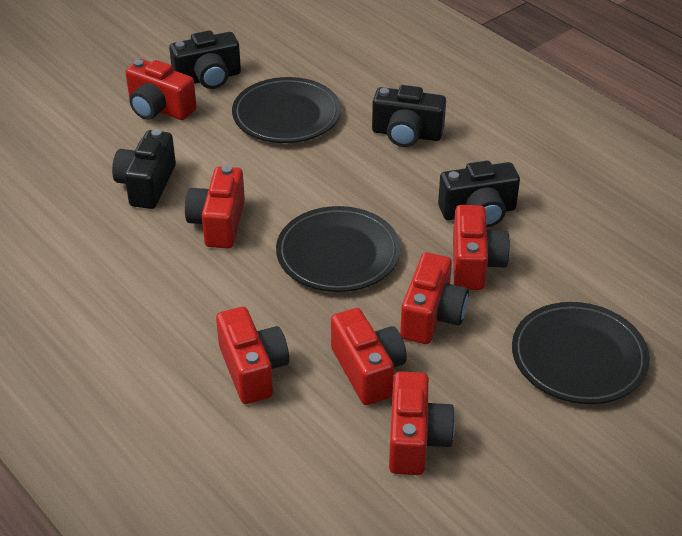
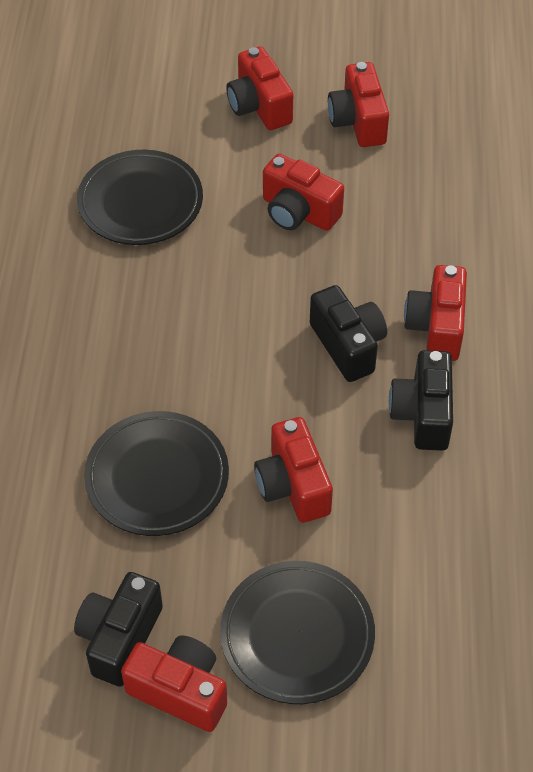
black camera: 4 -> 3
red camera: 7 -> 6

